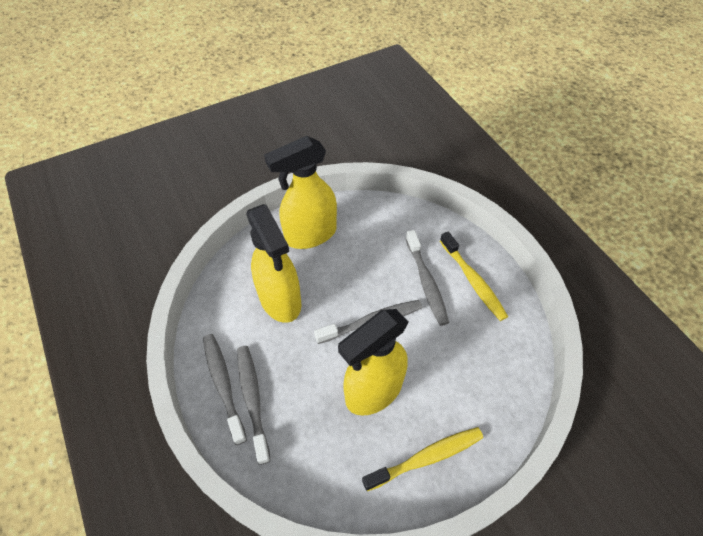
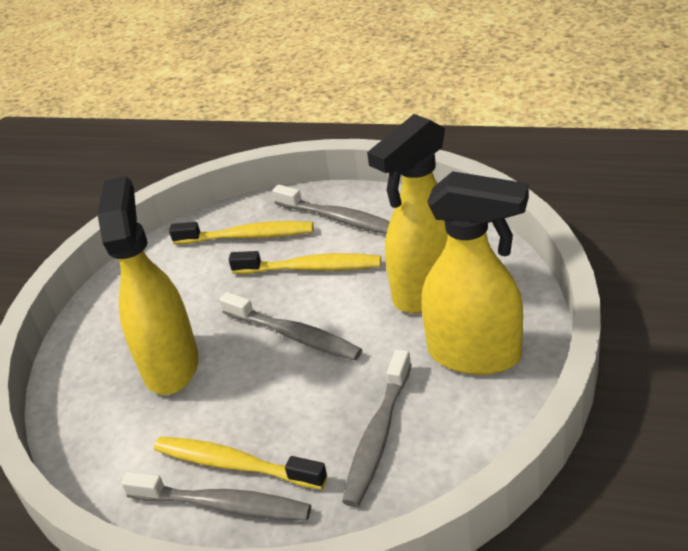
yellow toothbrush: 2 -> 3

